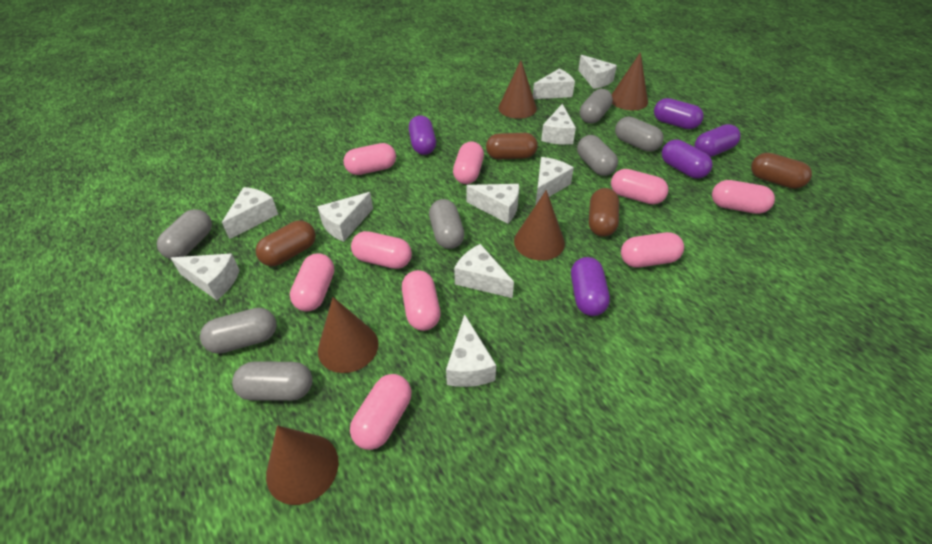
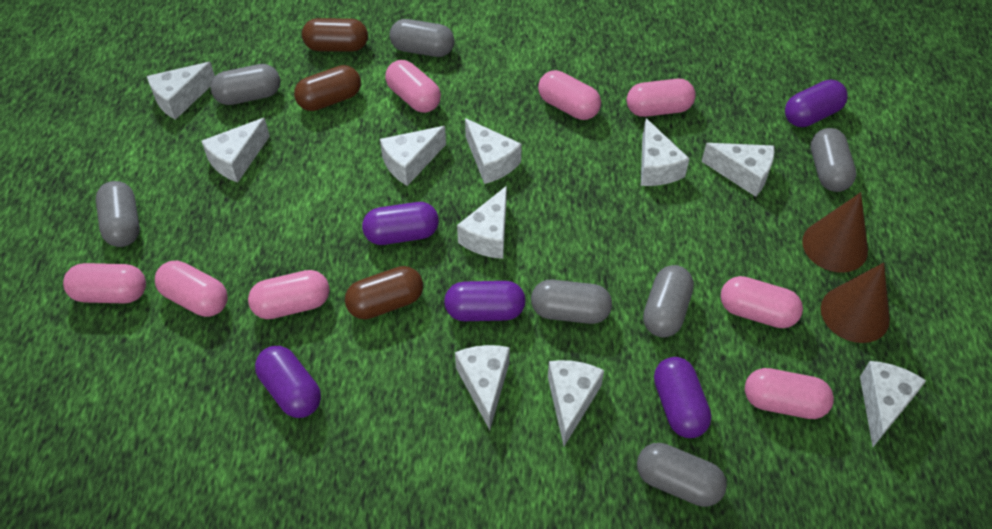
brown capsule: 4 -> 3
brown cone: 5 -> 2
pink capsule: 9 -> 8

